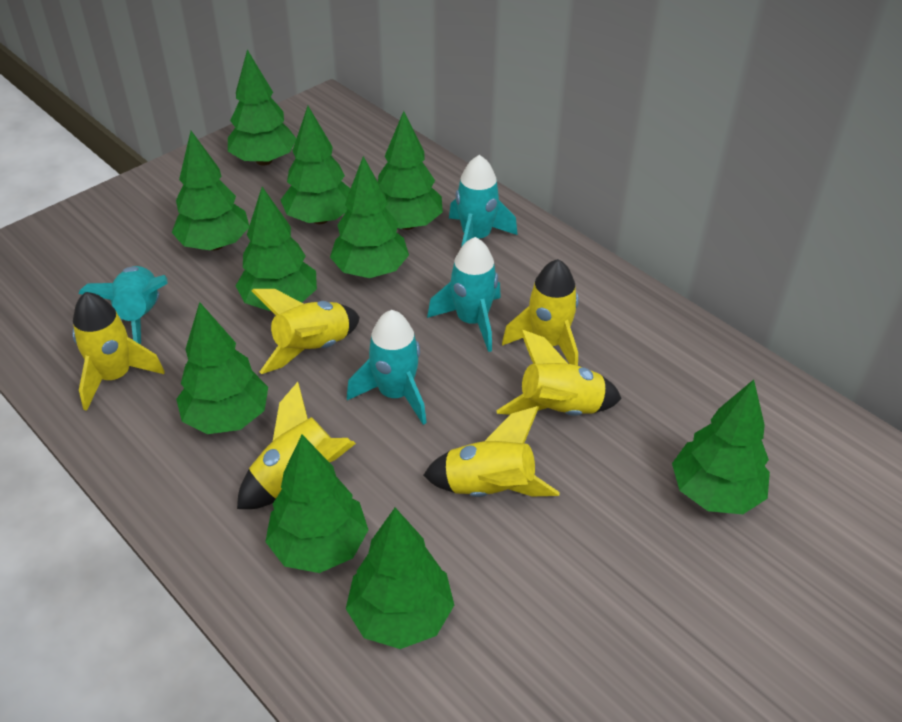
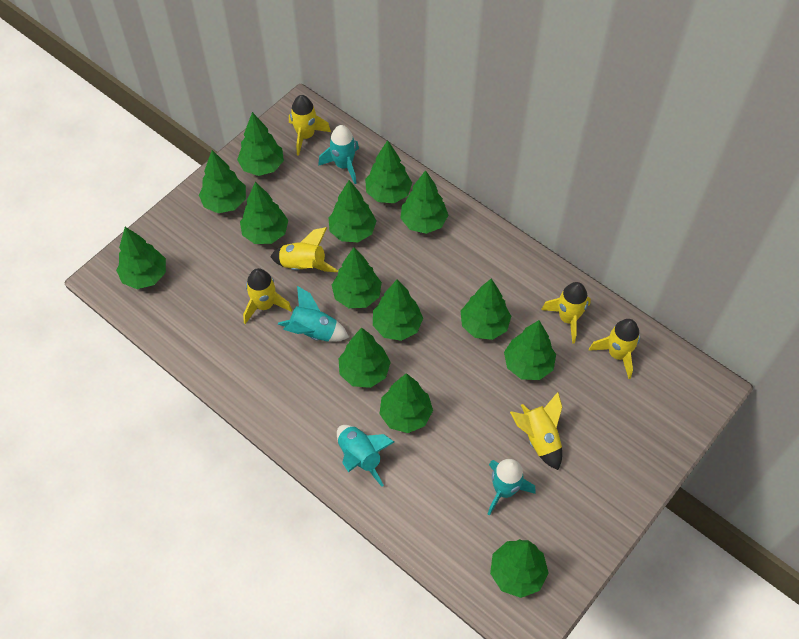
green tree: 10 -> 14

